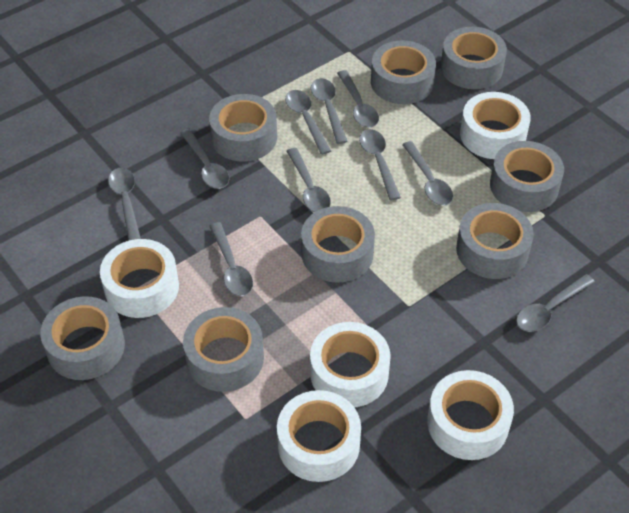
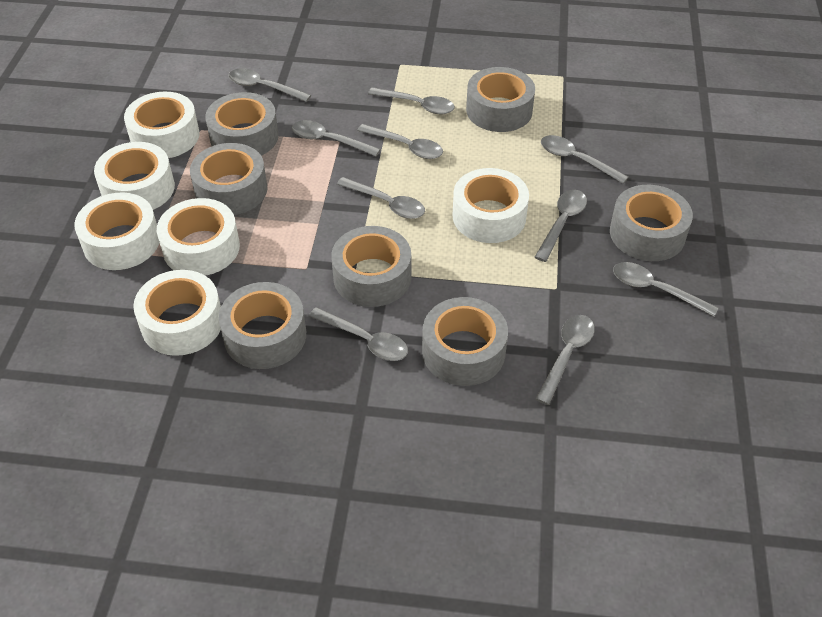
grey tape: 8 -> 7
white tape: 5 -> 6

